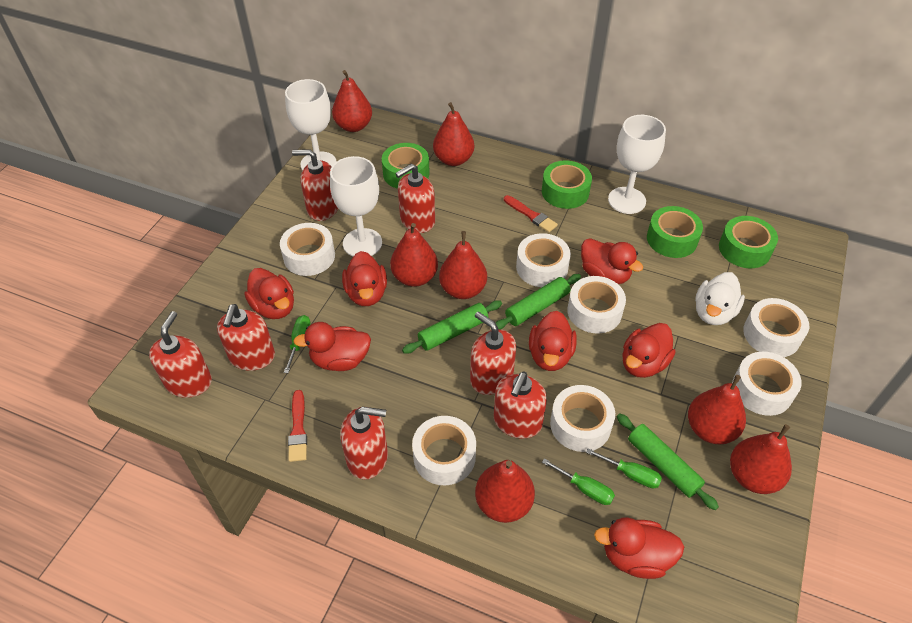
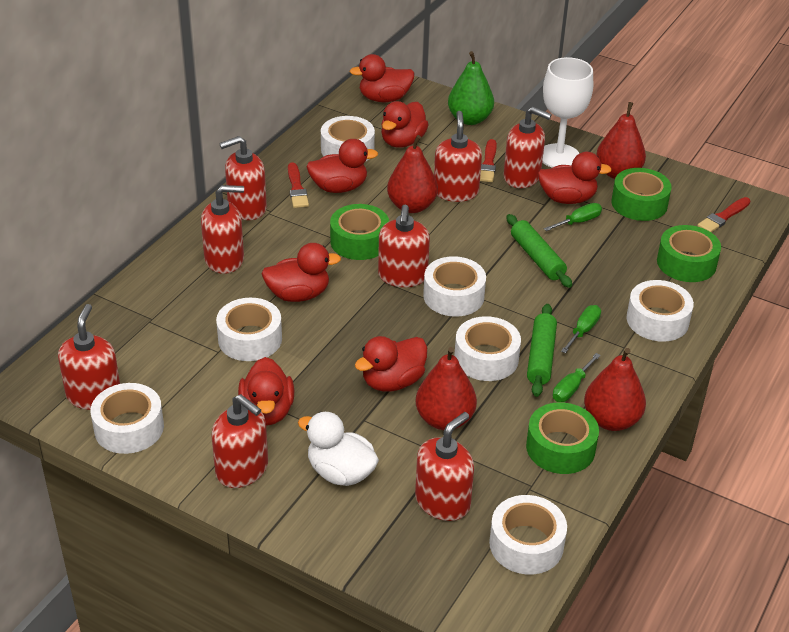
green pear: 0 -> 1
green rolling pin: 3 -> 2
red brush: 2 -> 3
red pear: 7 -> 4
red soap dispenser: 7 -> 8
white goblet: 3 -> 1

